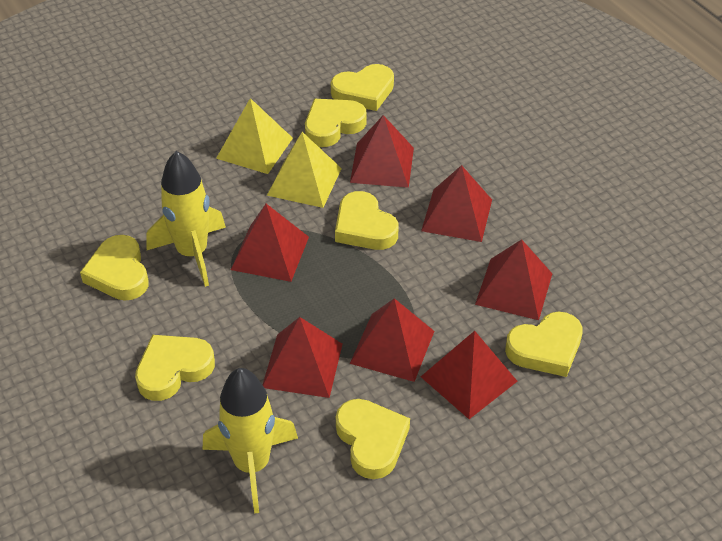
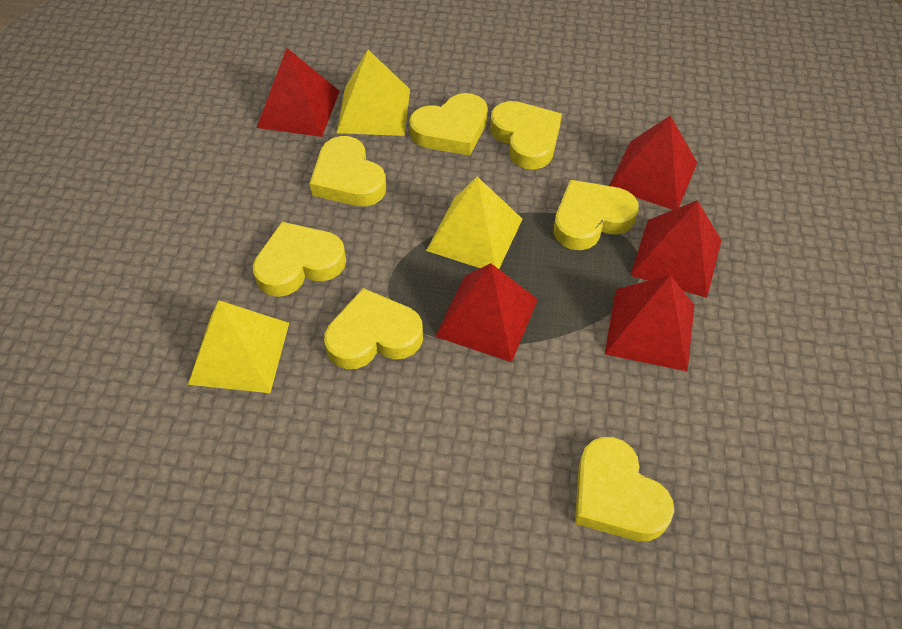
red pyramid: 7 -> 5
yellow pyramid: 2 -> 3
yellow rocket: 2 -> 0

